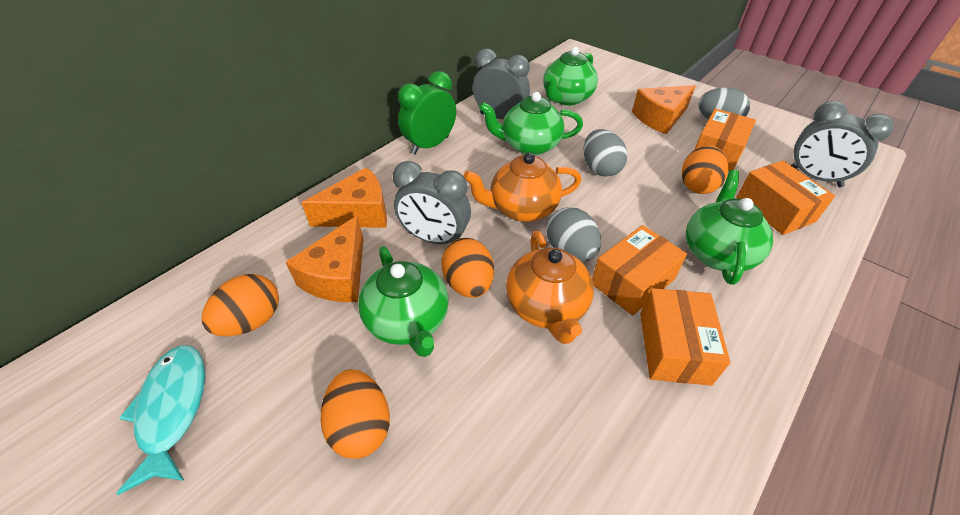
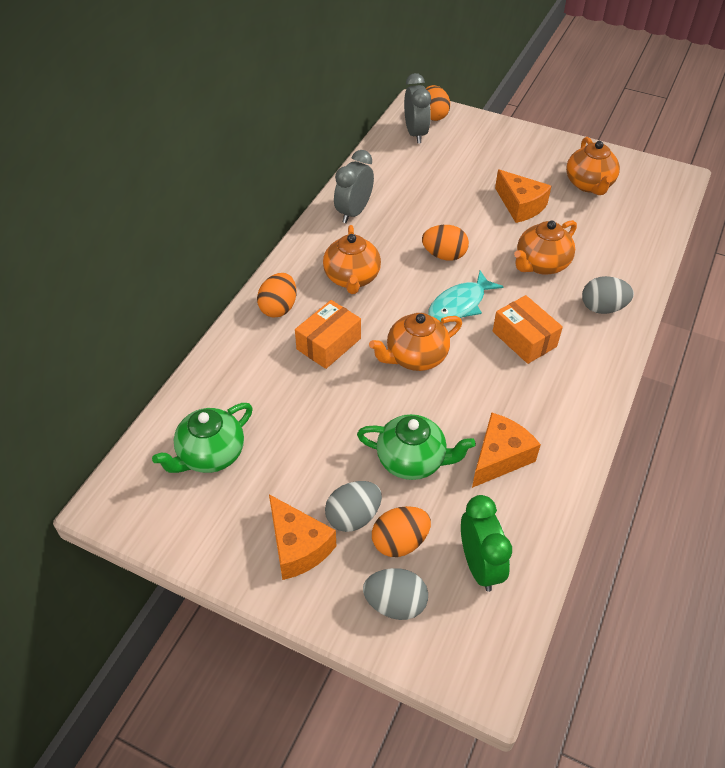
green teapot: 4 -> 2
grey clock: 3 -> 2
orange box: 4 -> 2
orange teapot: 2 -> 4

